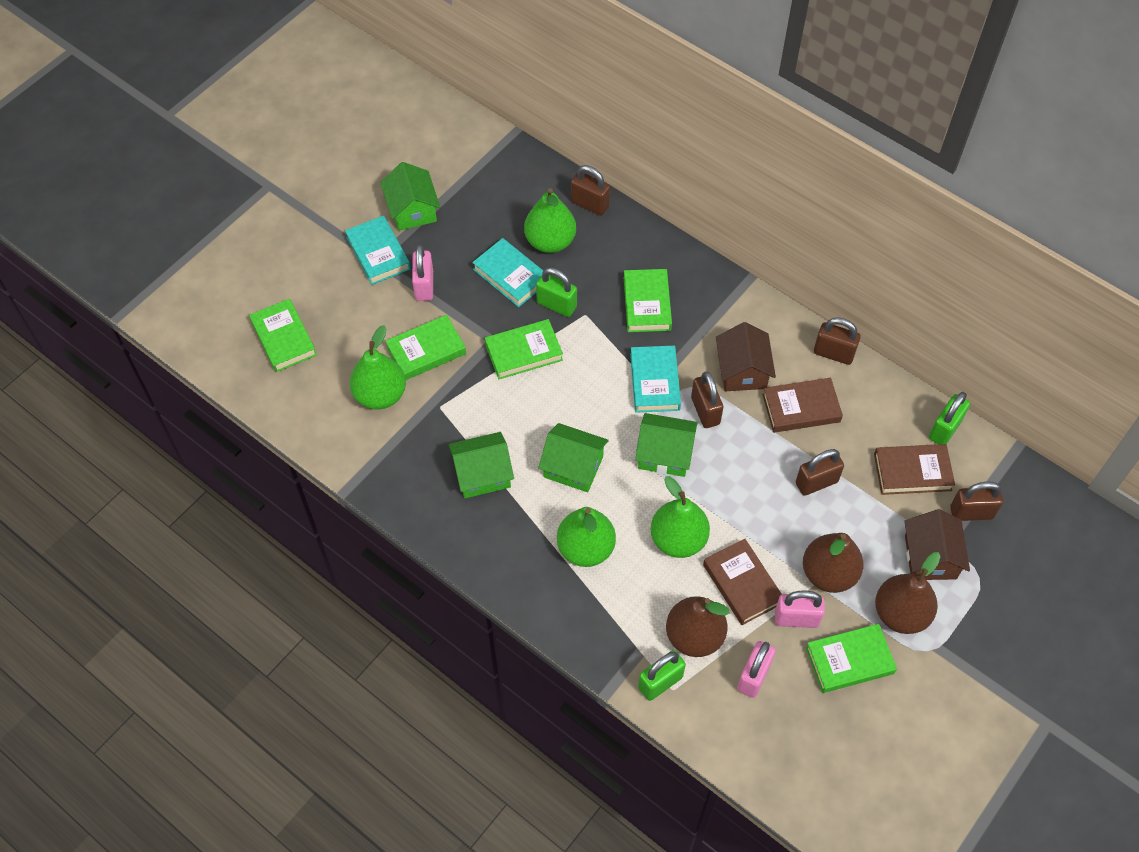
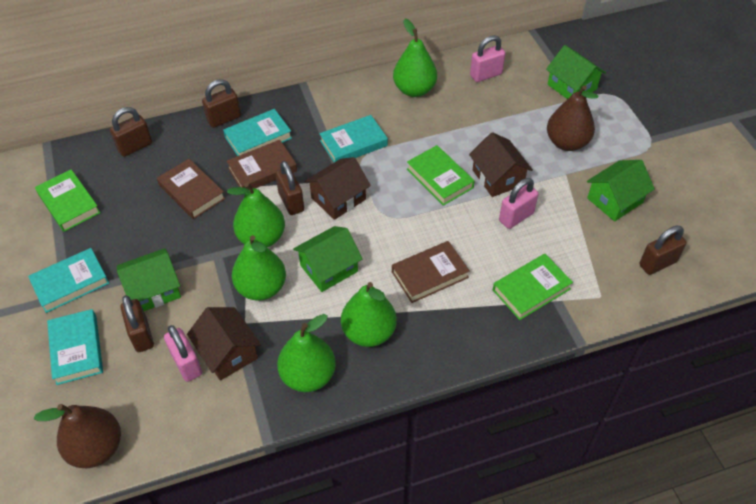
brown house: 2 -> 3
brown pear: 3 -> 2
green book: 5 -> 3
green padlock: 3 -> 0
green pear: 4 -> 5
turquoise book: 3 -> 4

